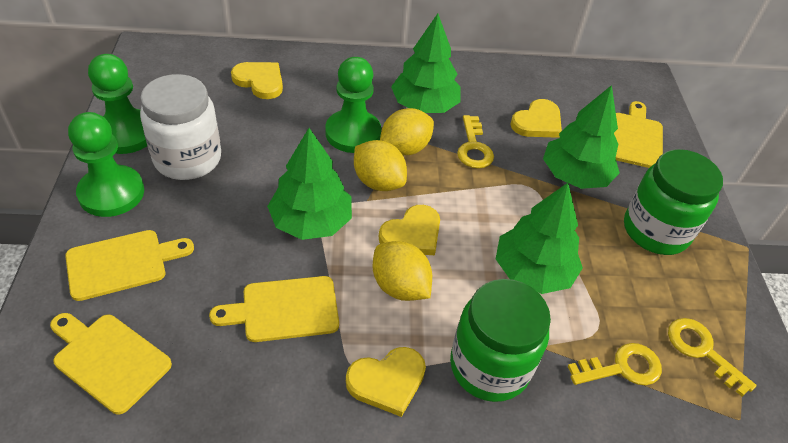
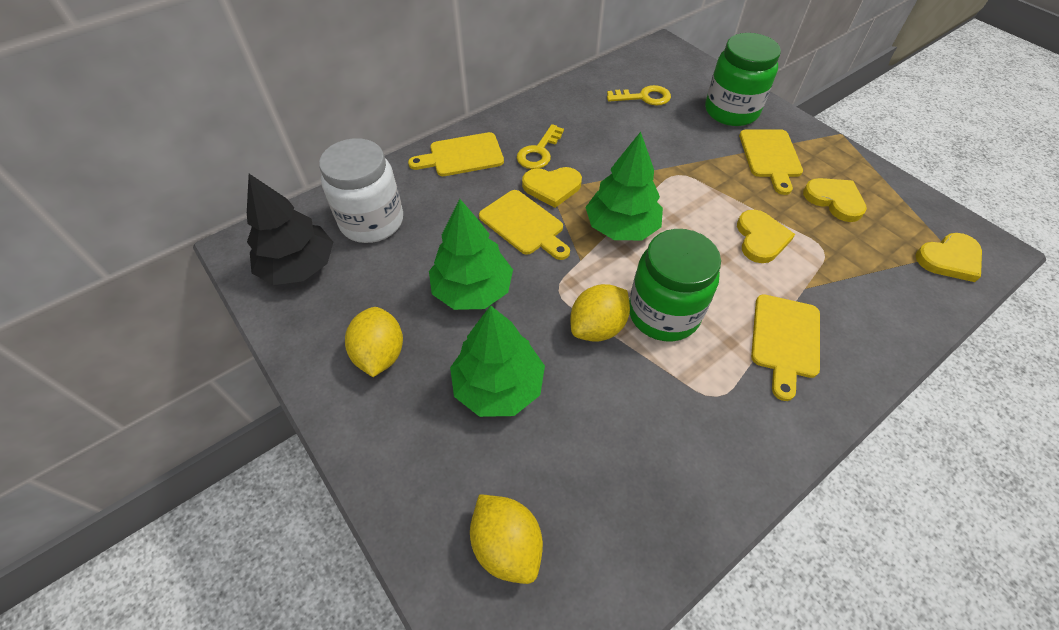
black tree: 0 -> 1
green pawn: 3 -> 0
green tree: 4 -> 3
yellow key: 3 -> 2

